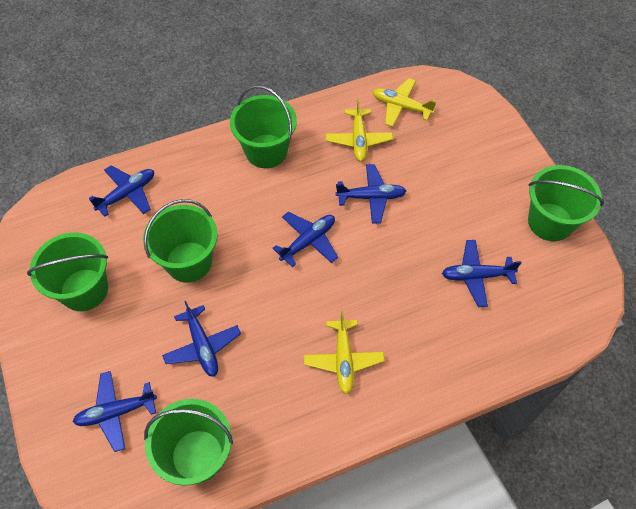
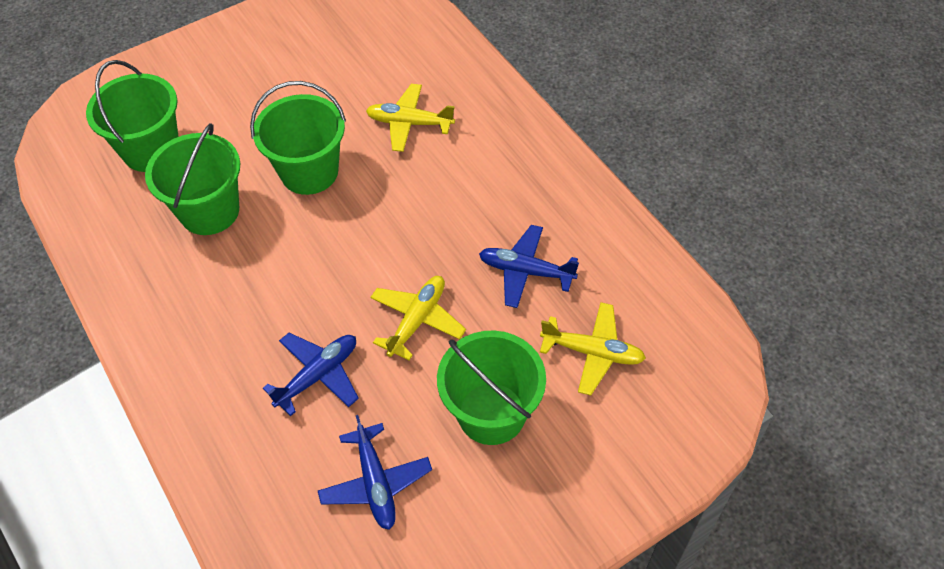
blue plane: 6 -> 3
green bucket: 5 -> 4

